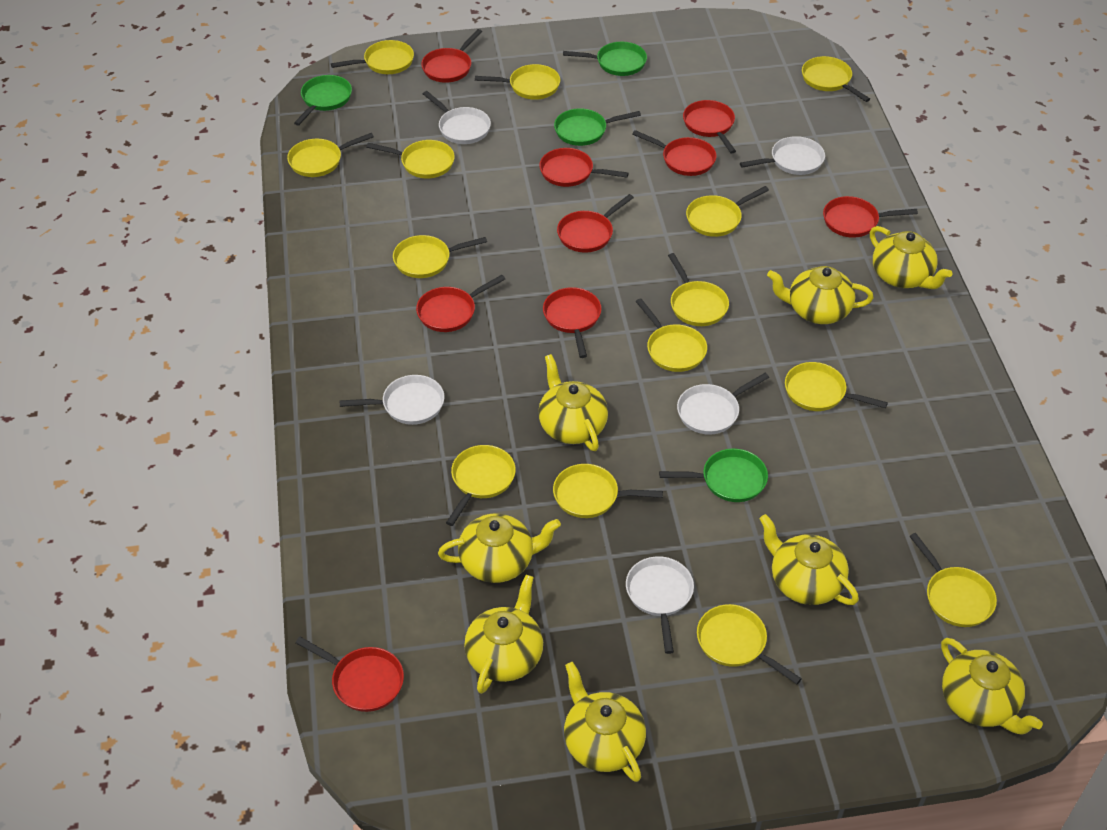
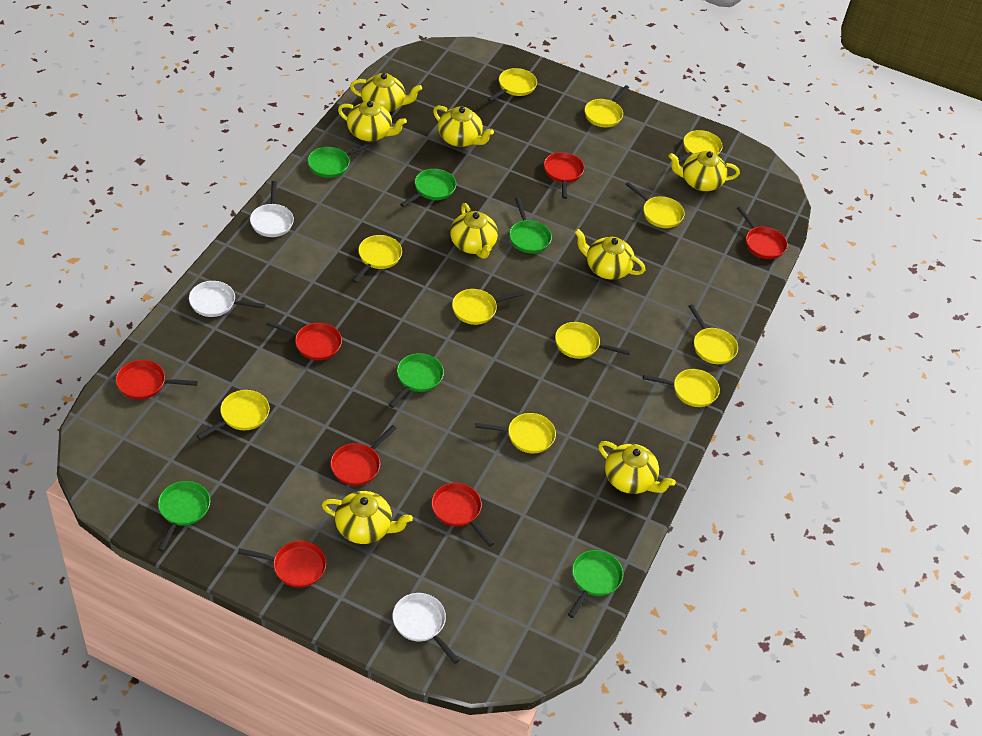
green pan: 4 -> 6
red pan: 9 -> 7
white pan: 5 -> 3
yellow pan: 14 -> 11

